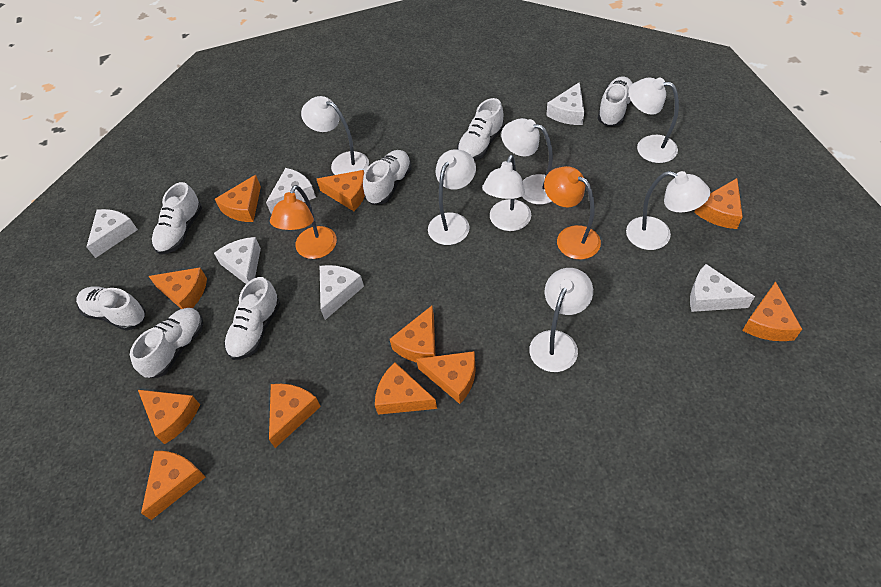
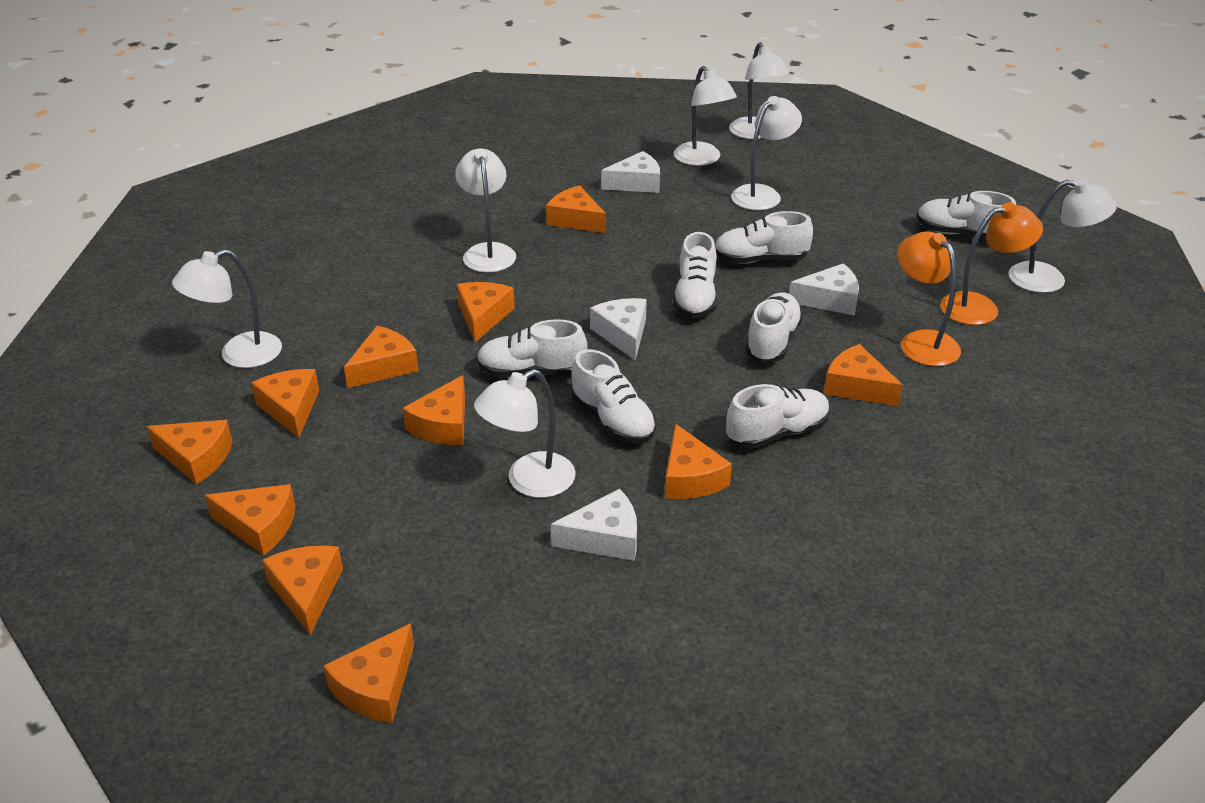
white cheese: 6 -> 4

